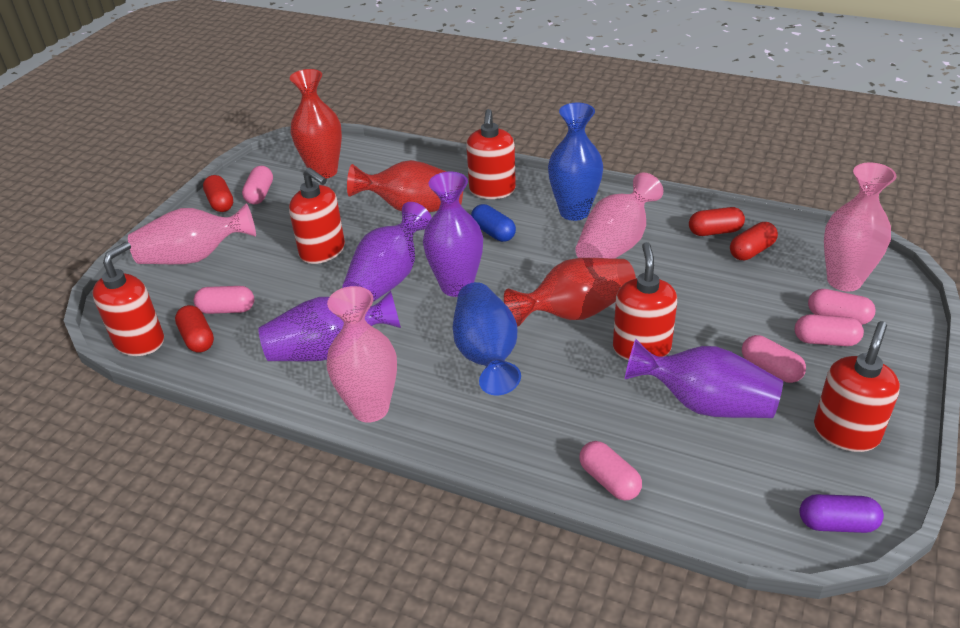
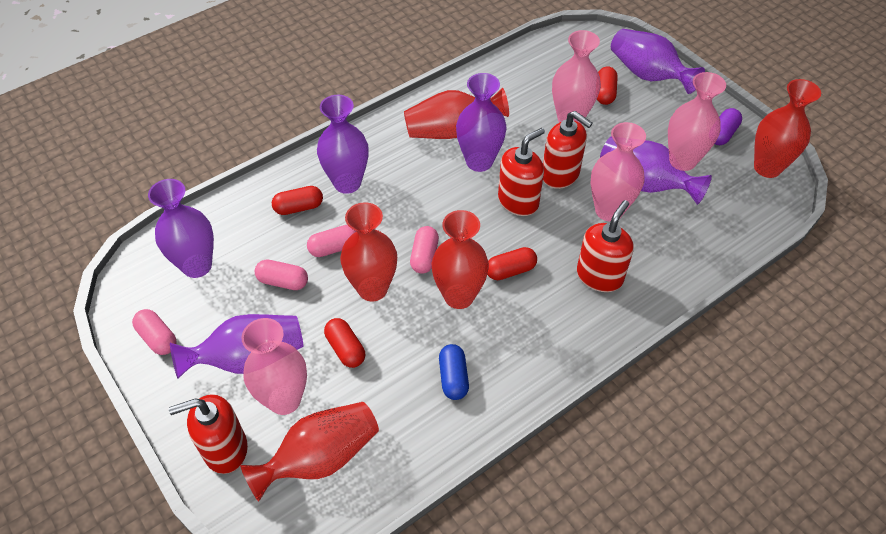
blue vase: 2 -> 0
pink capsule: 6 -> 4
purple vase: 4 -> 6
red soap dispenser: 5 -> 4
red vase: 3 -> 5

